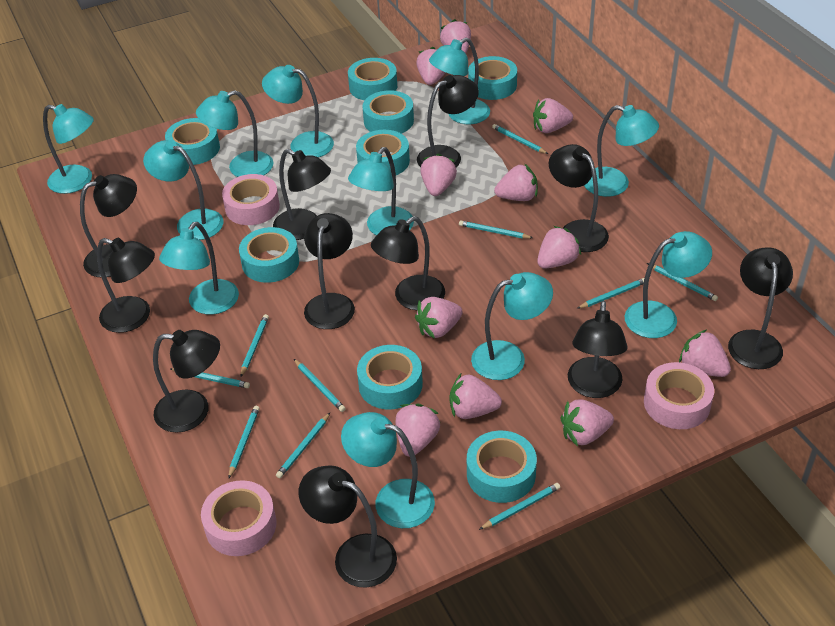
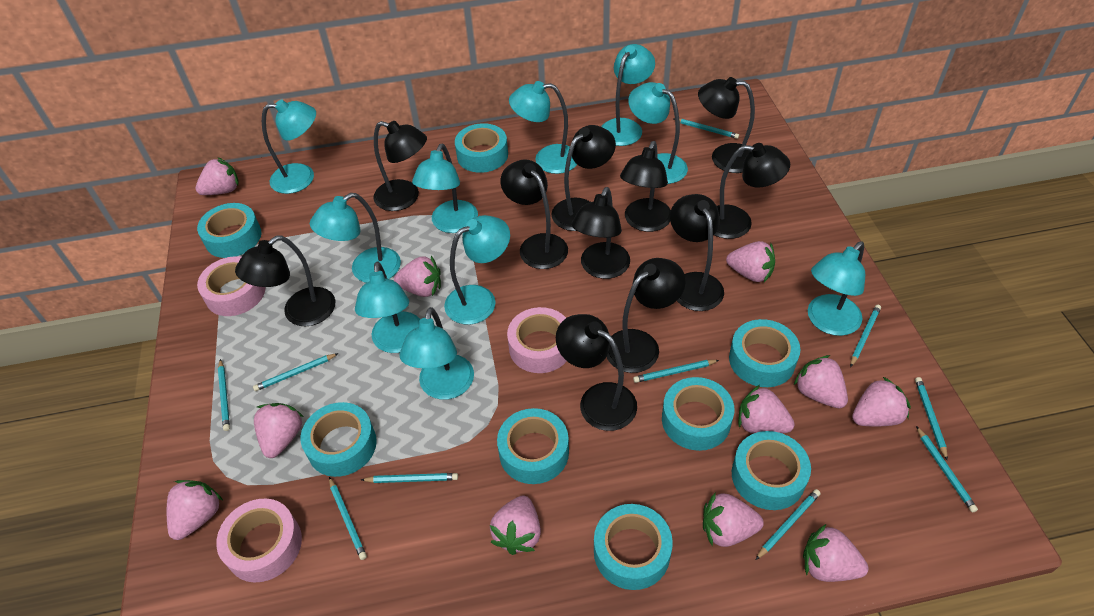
turquoise lamp: 11 -> 10

